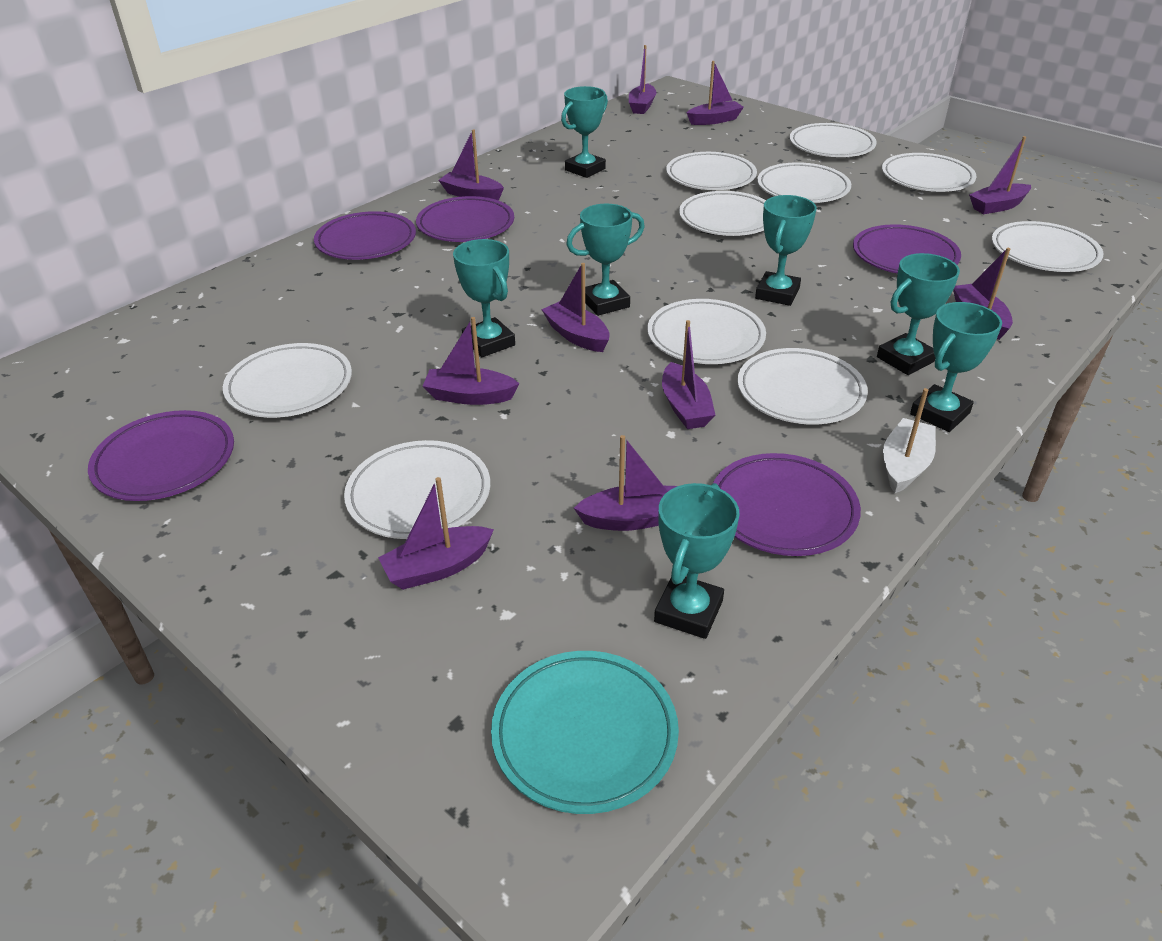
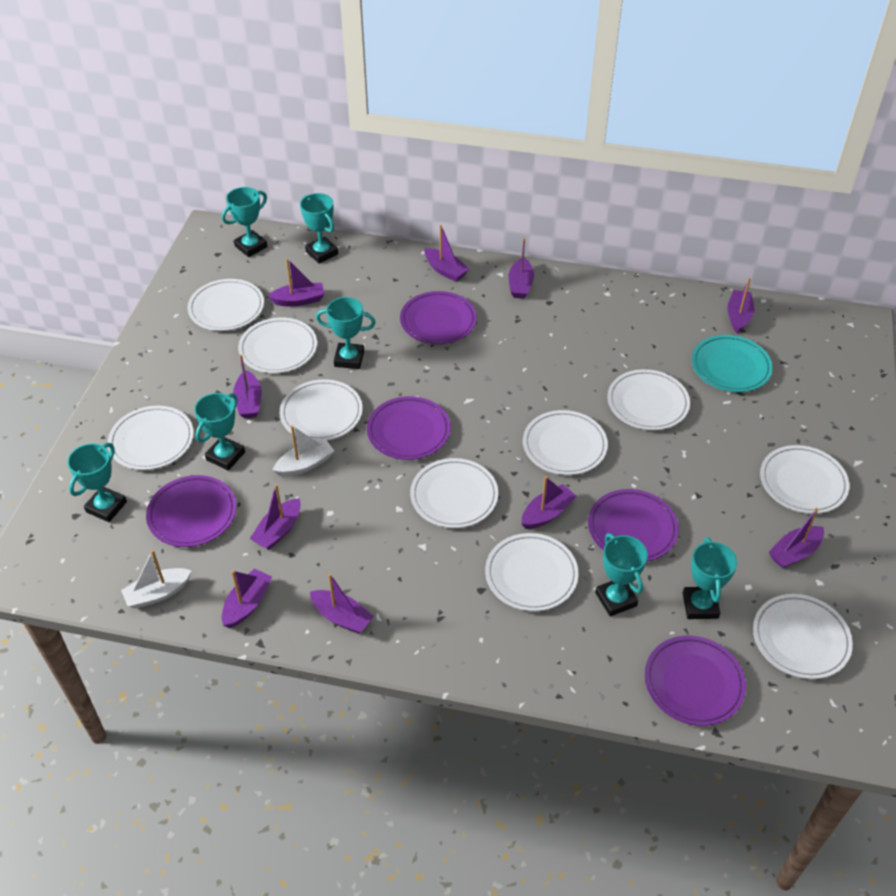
white boat: 1 -> 2

